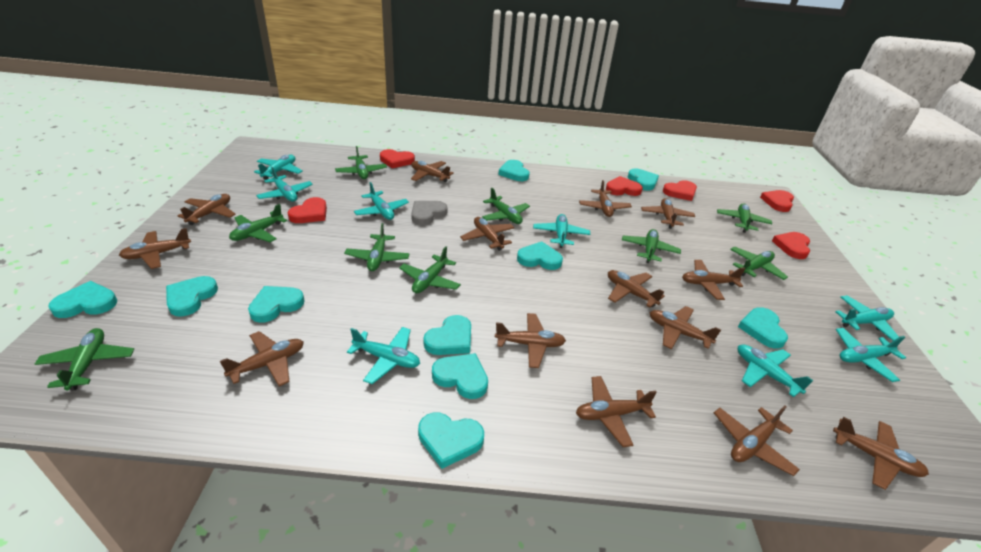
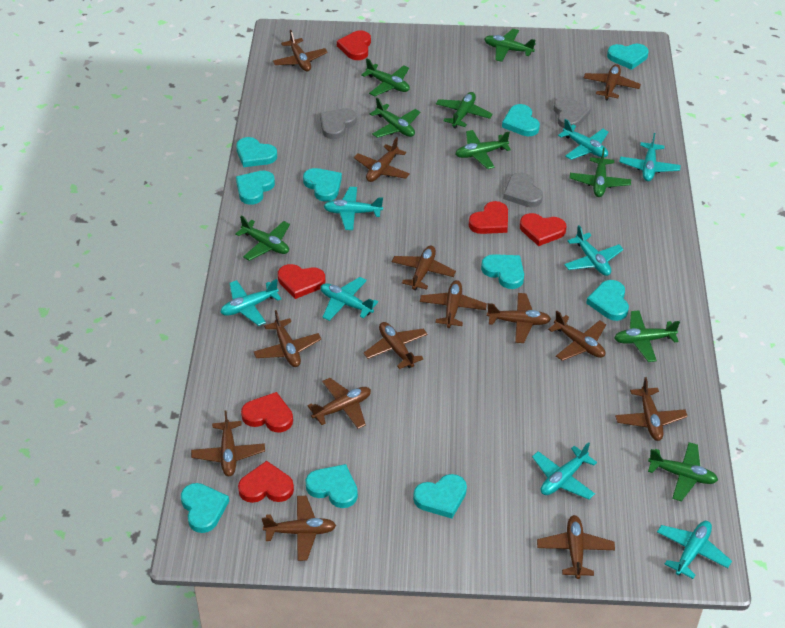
grey heart: 1 -> 3

